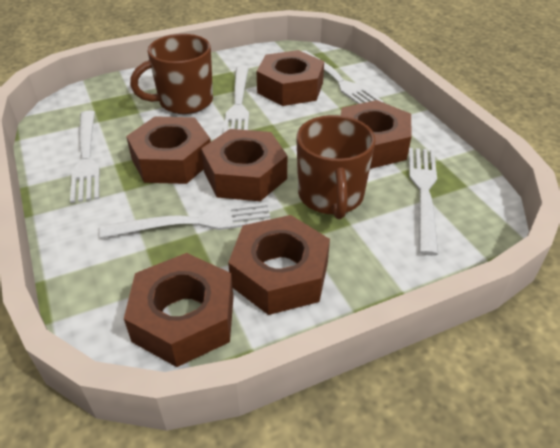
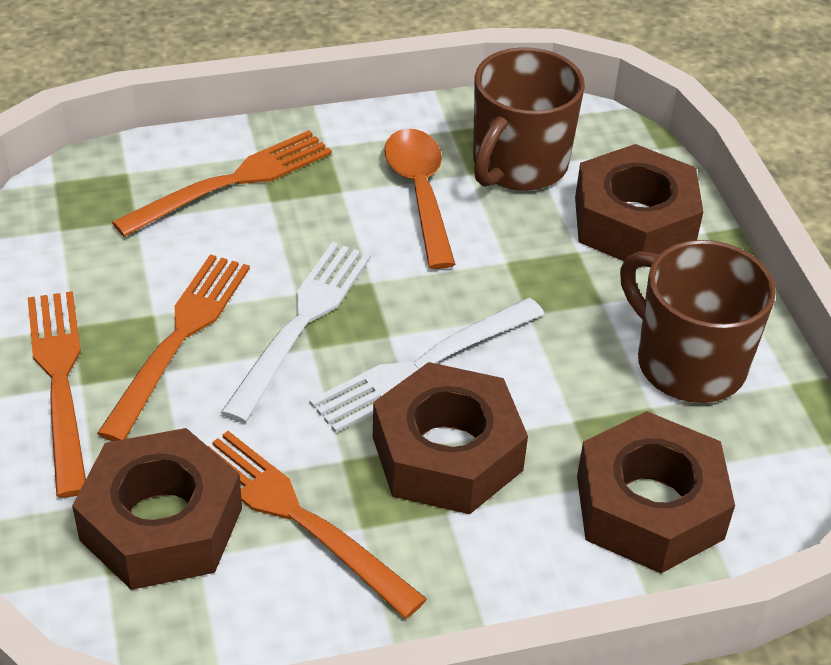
brown nut: 6 -> 4
orange fork: 0 -> 4
orange spoon: 0 -> 1
white fork: 5 -> 2

